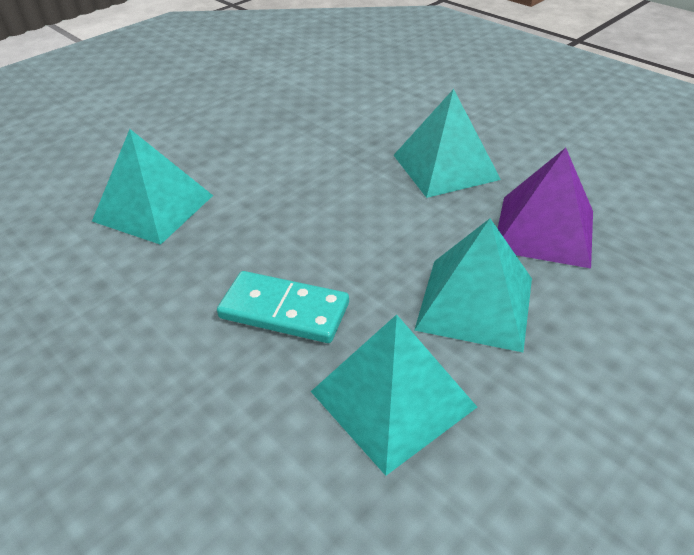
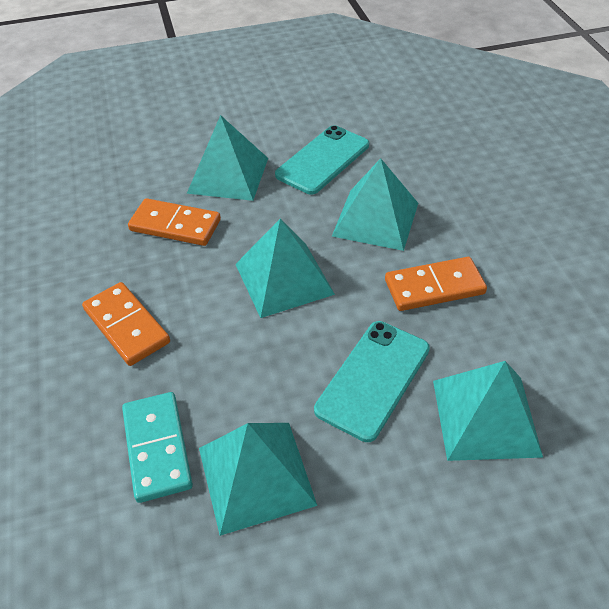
orange domino: 0 -> 3
purple pyramid: 1 -> 0
turquoise phone: 0 -> 2
turquoise pyramid: 4 -> 5

